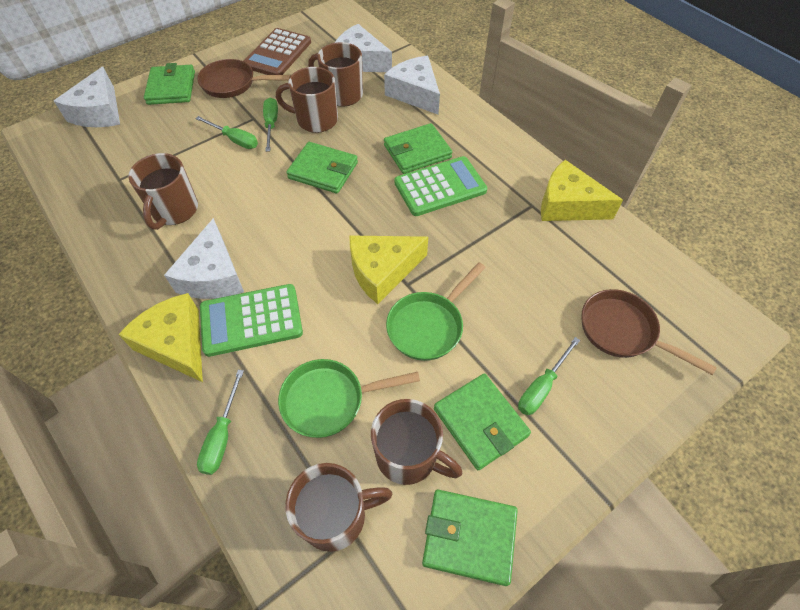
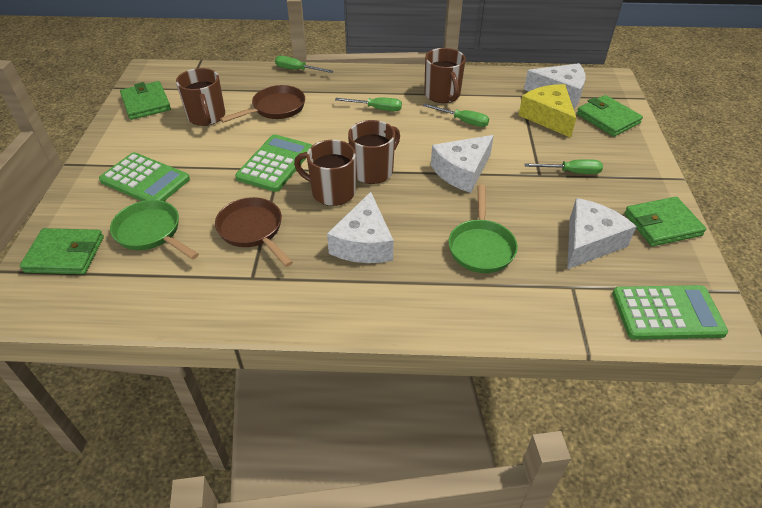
brown calculator: 1 -> 0
brown mug: 5 -> 4
green calculator: 2 -> 3
green wallet: 5 -> 4
yellow cheese: 3 -> 1

